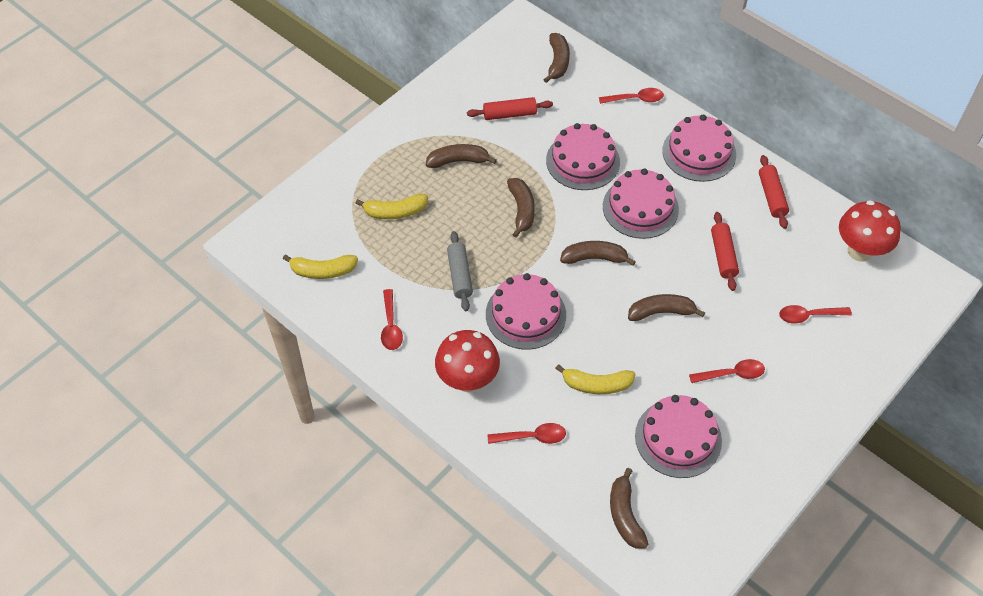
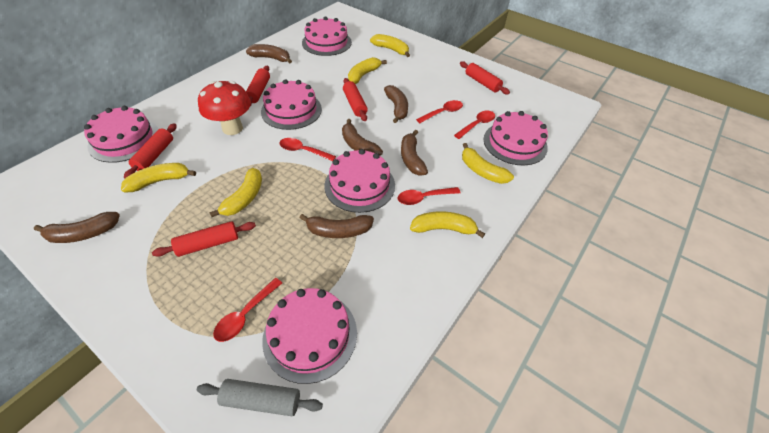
pink cake: 5 -> 6
red mushroom: 2 -> 1
red rolling pin: 3 -> 5
yellow banana: 3 -> 6

